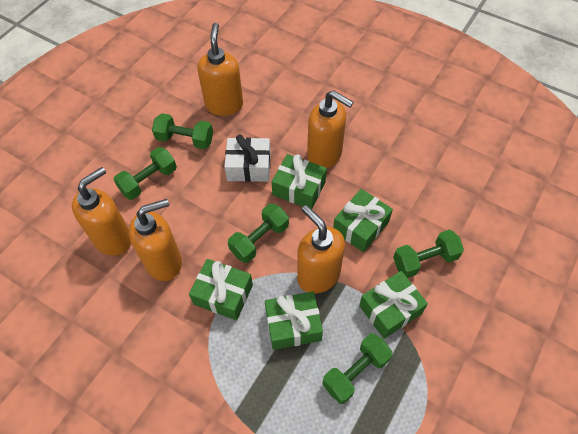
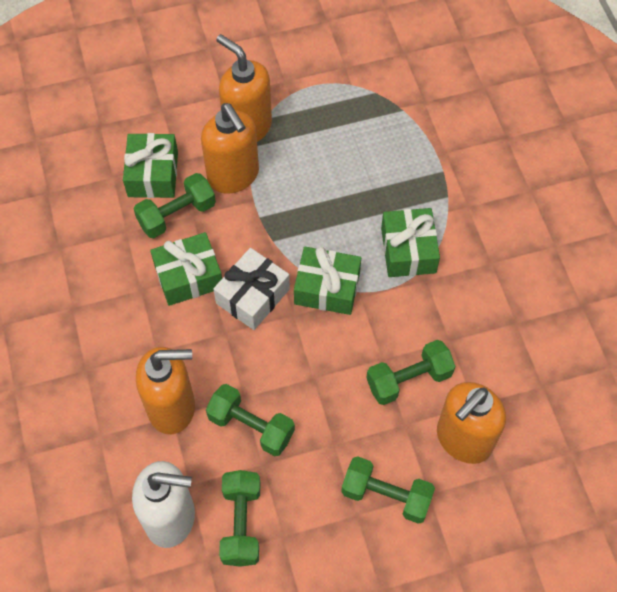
green gift: 5 -> 4
orange soap dispenser: 5 -> 4
white soap dispenser: 0 -> 1

